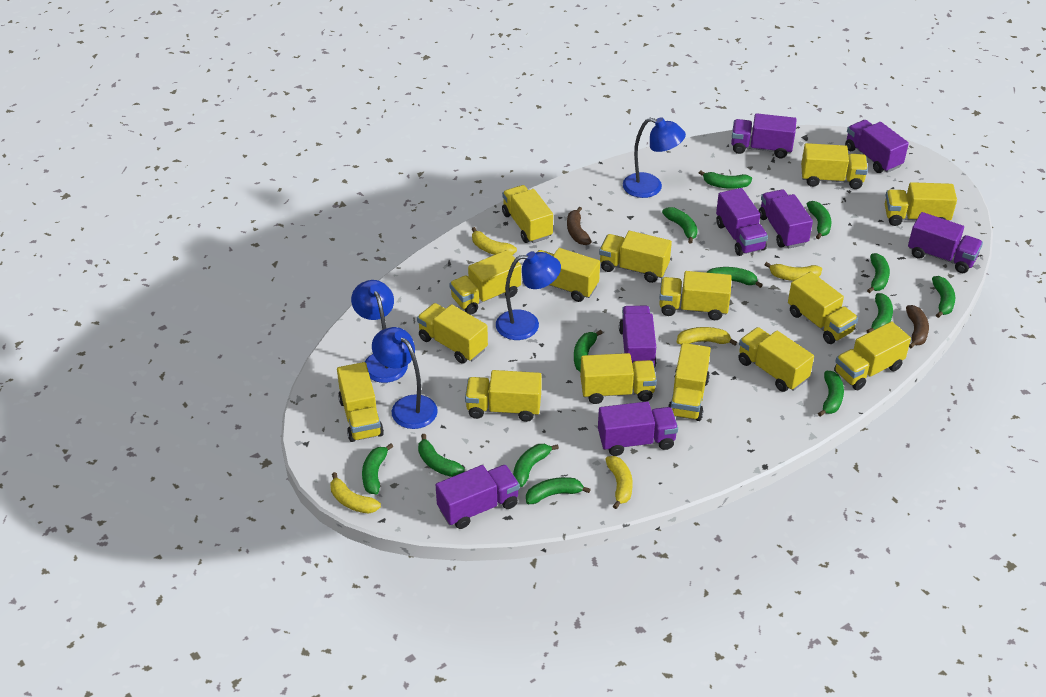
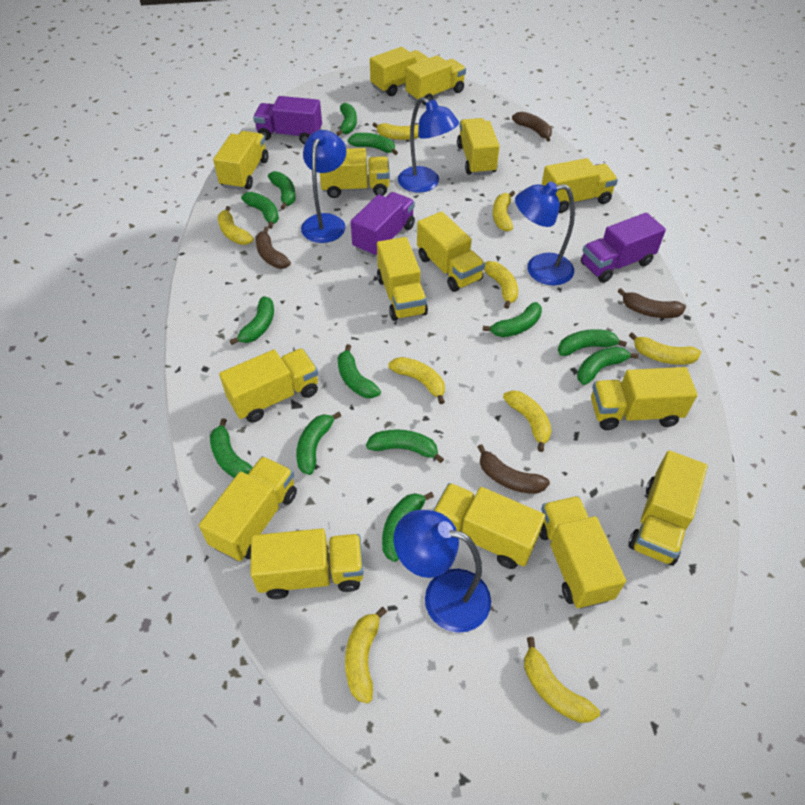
brown banana: 2 -> 4
purple truck: 8 -> 3
yellow banana: 5 -> 9

